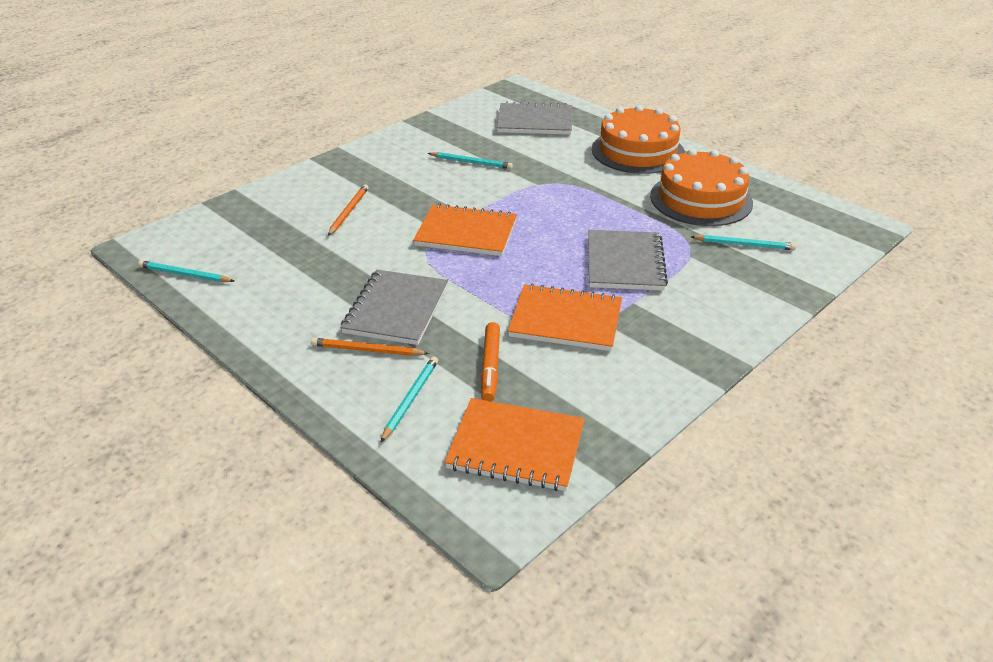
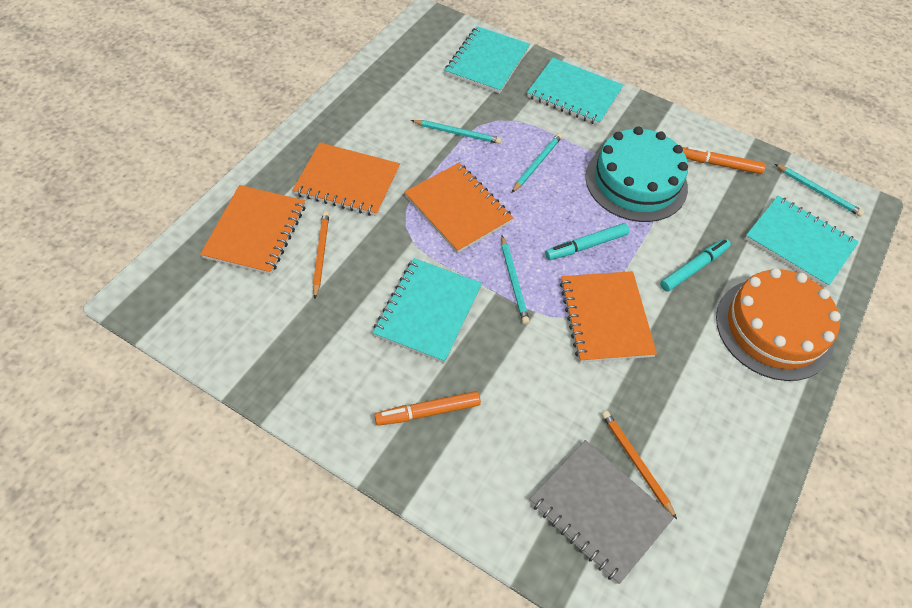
grey notebook: 3 -> 1
orange cake: 2 -> 1
orange marker: 1 -> 2
orange notebook: 3 -> 4
turquoise cake: 0 -> 1
turquoise marker: 0 -> 2
turquoise notebook: 0 -> 4

